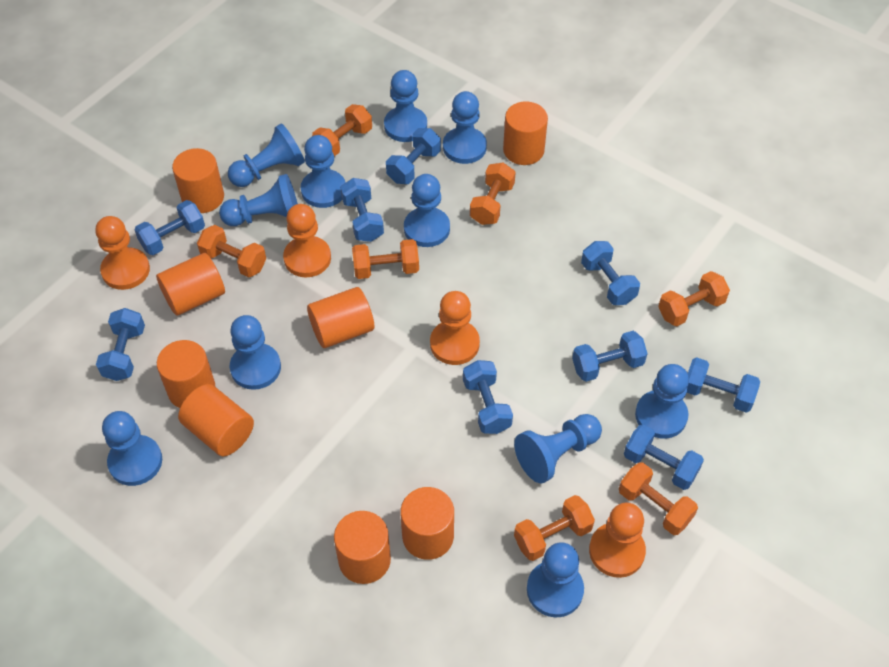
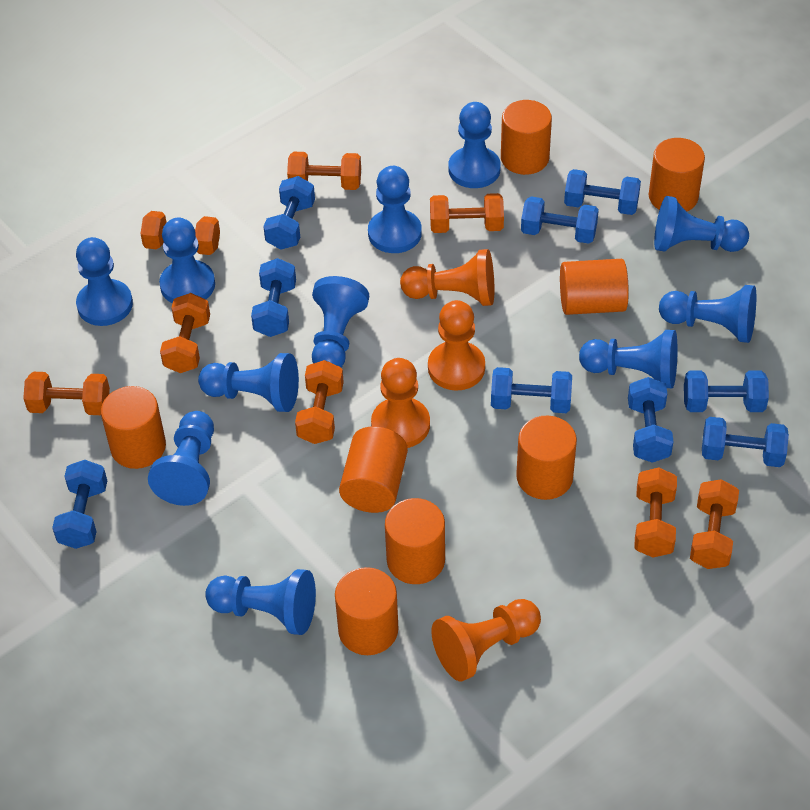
orange dumbbell: 7 -> 8

